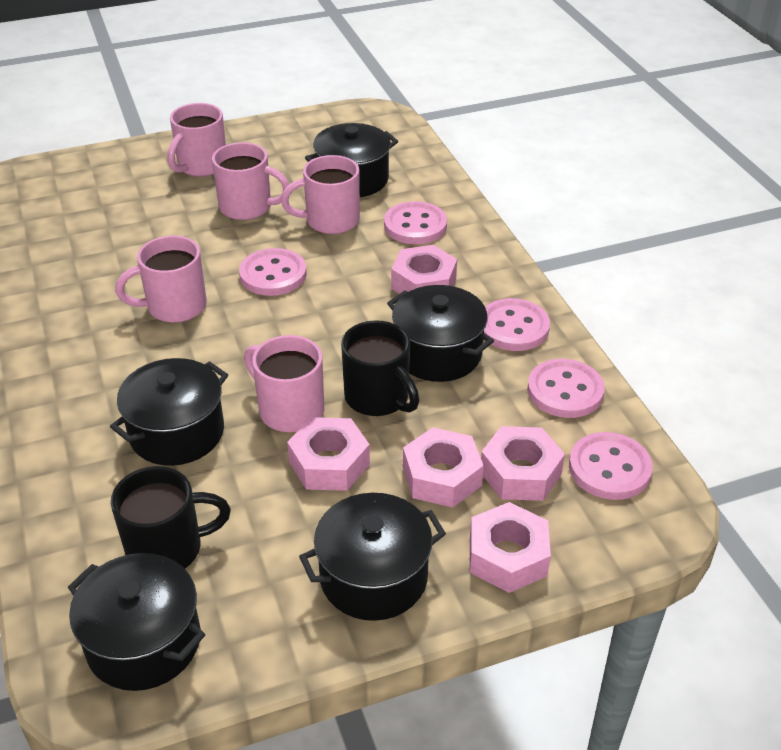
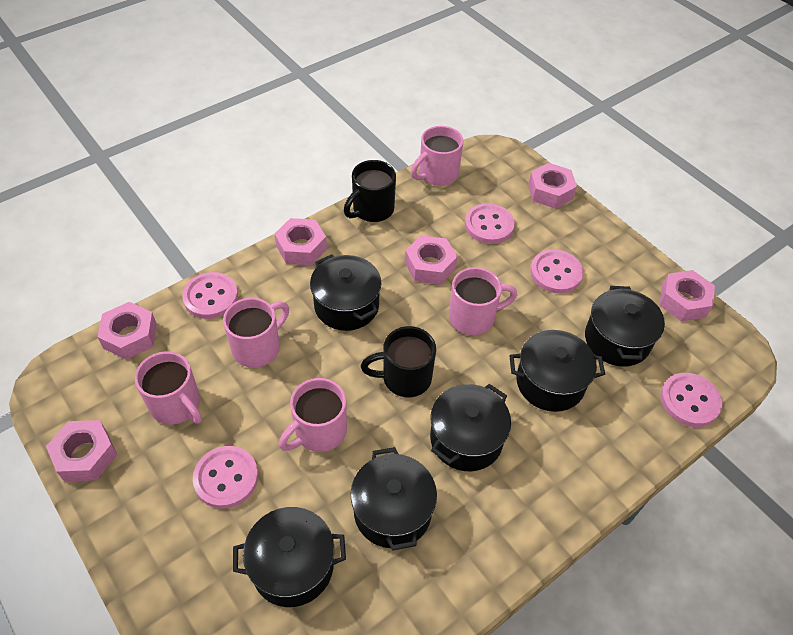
black pot: 5 -> 6
pink nut: 5 -> 6

